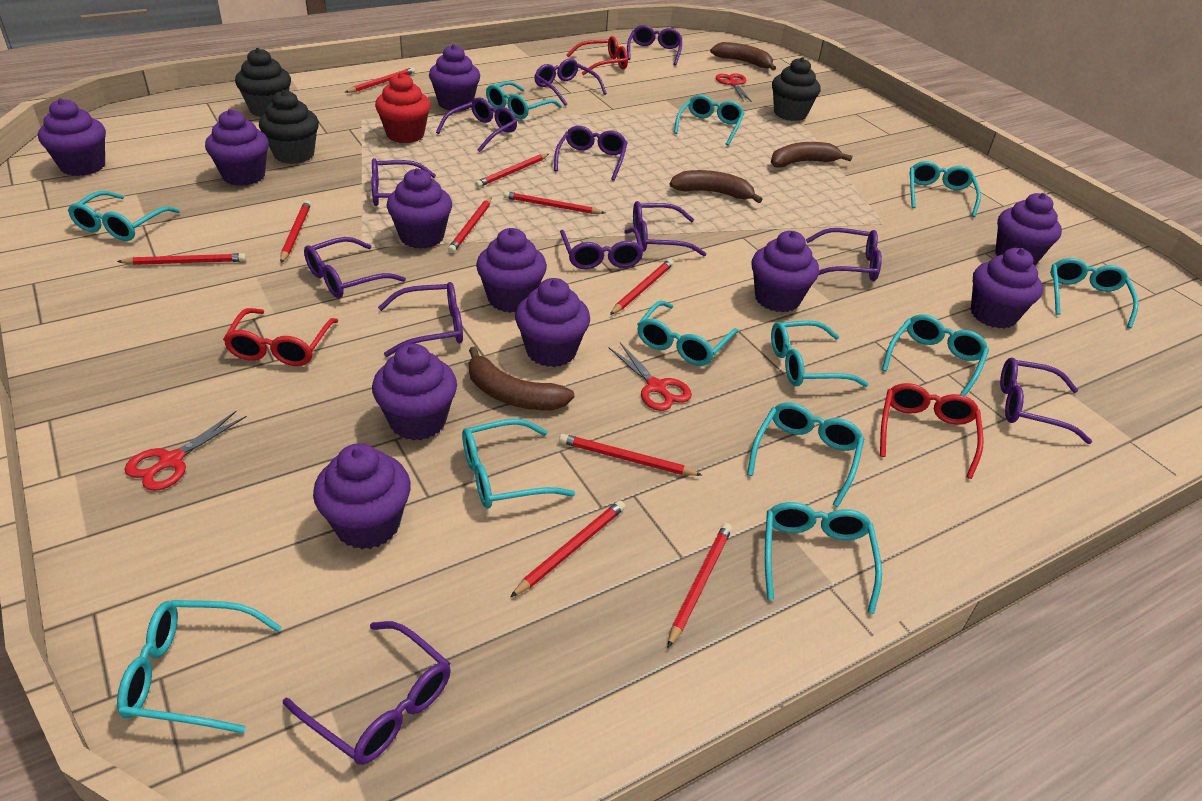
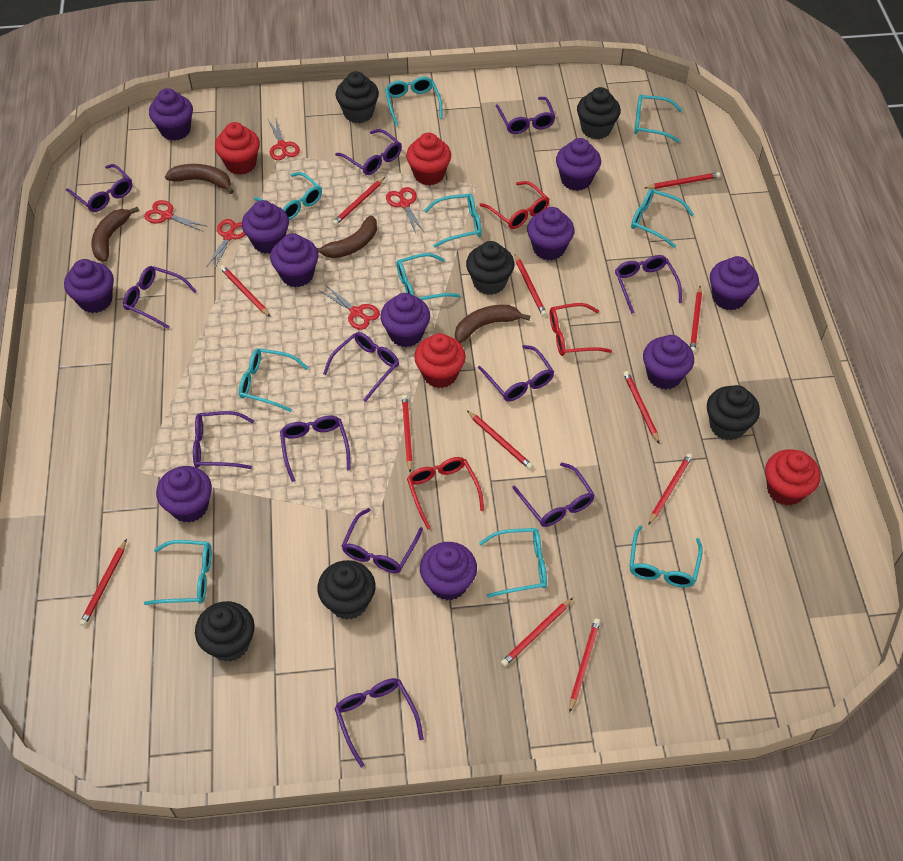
black cupcake: 3 -> 6
red cupcake: 1 -> 4
red pencil: 10 -> 12
red scissors: 3 -> 5
turquoise glasses: 12 -> 10

